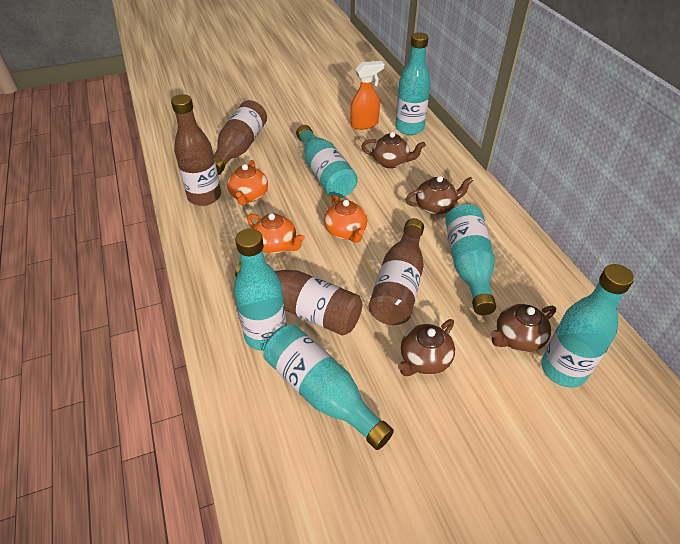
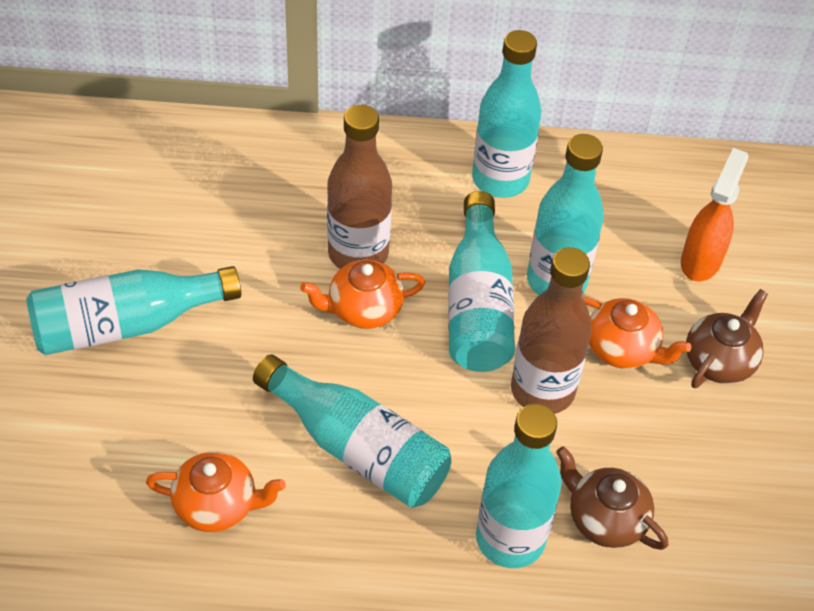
brown bottle: 4 -> 2
brown teapot: 4 -> 2

